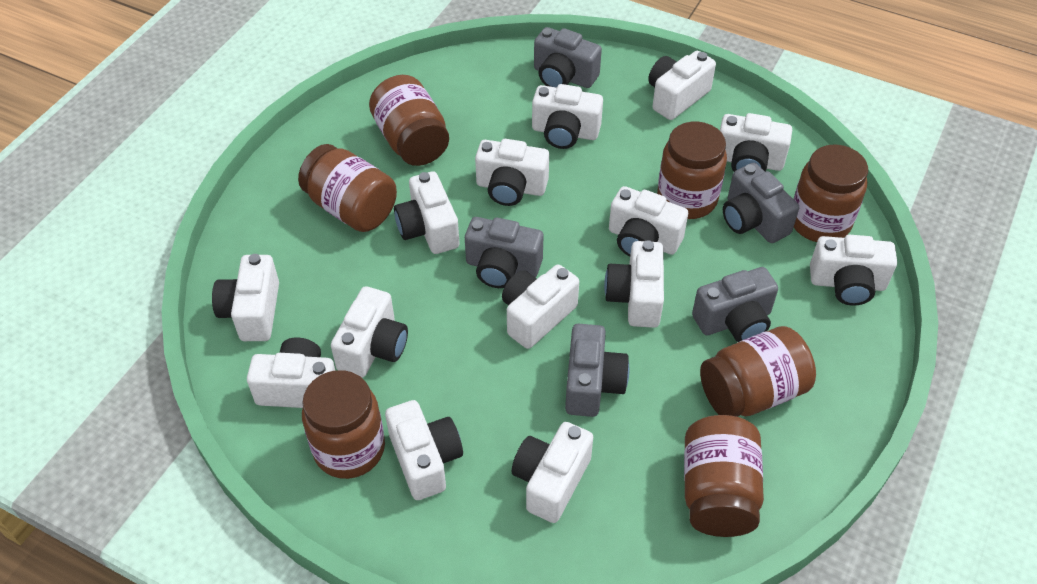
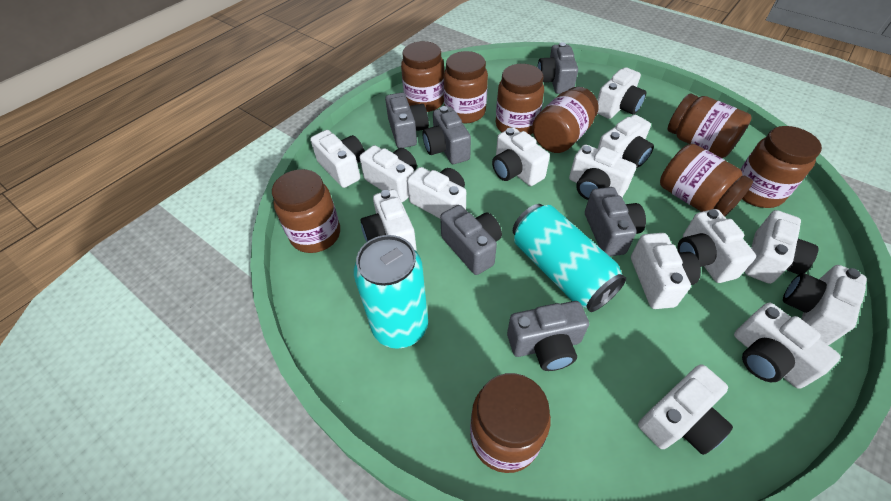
brown jar: 7 -> 9
grey camera: 5 -> 6
turquoise can: 0 -> 2

